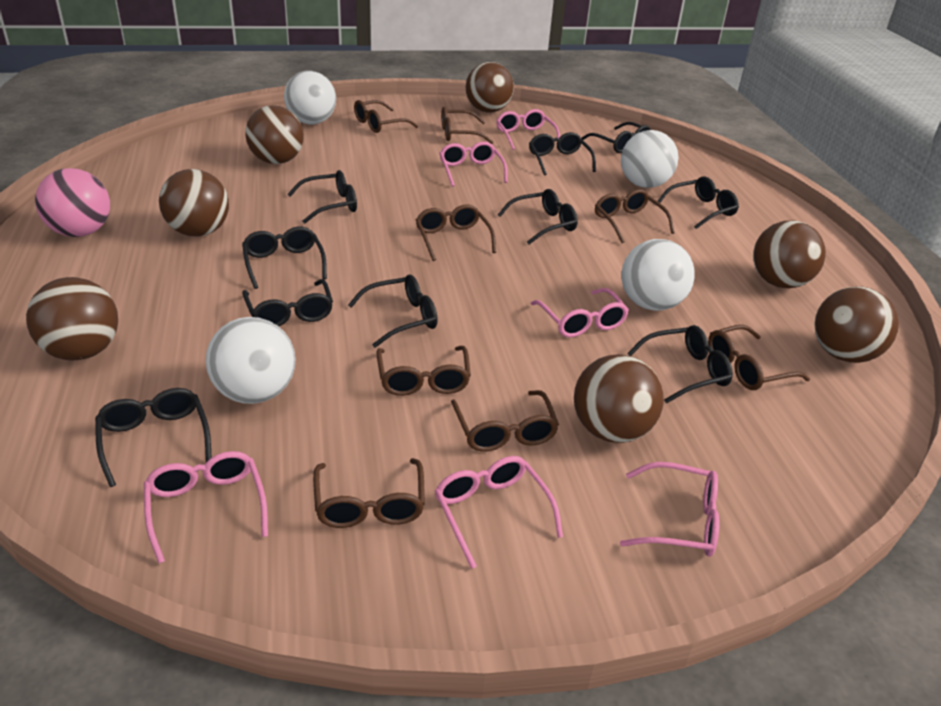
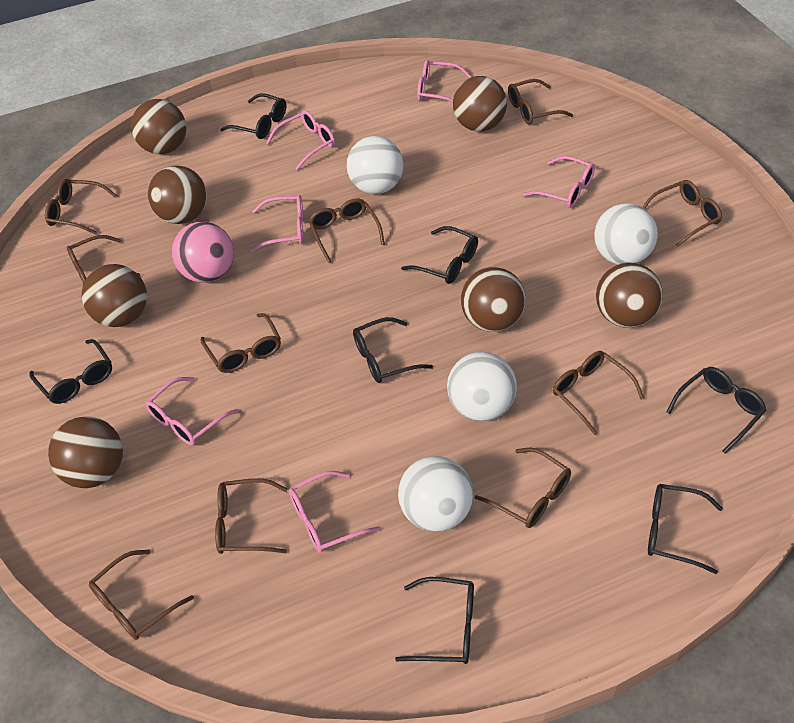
black glasses: 10 -> 7
brown glasses: 8 -> 10

